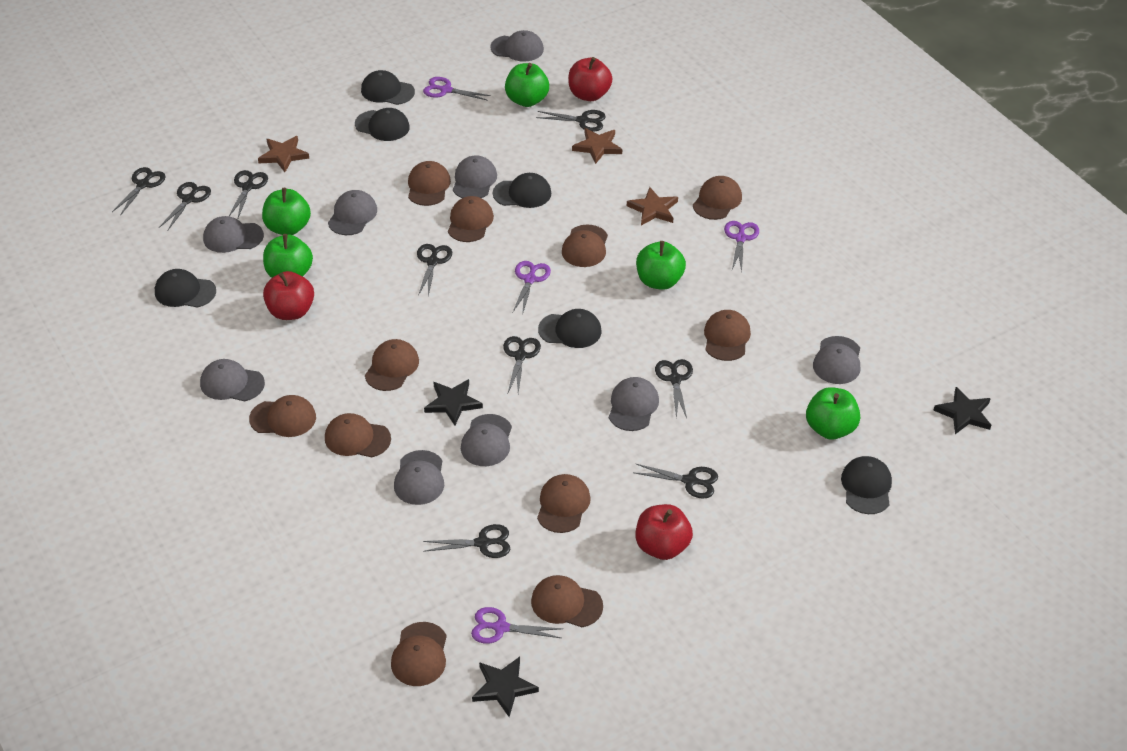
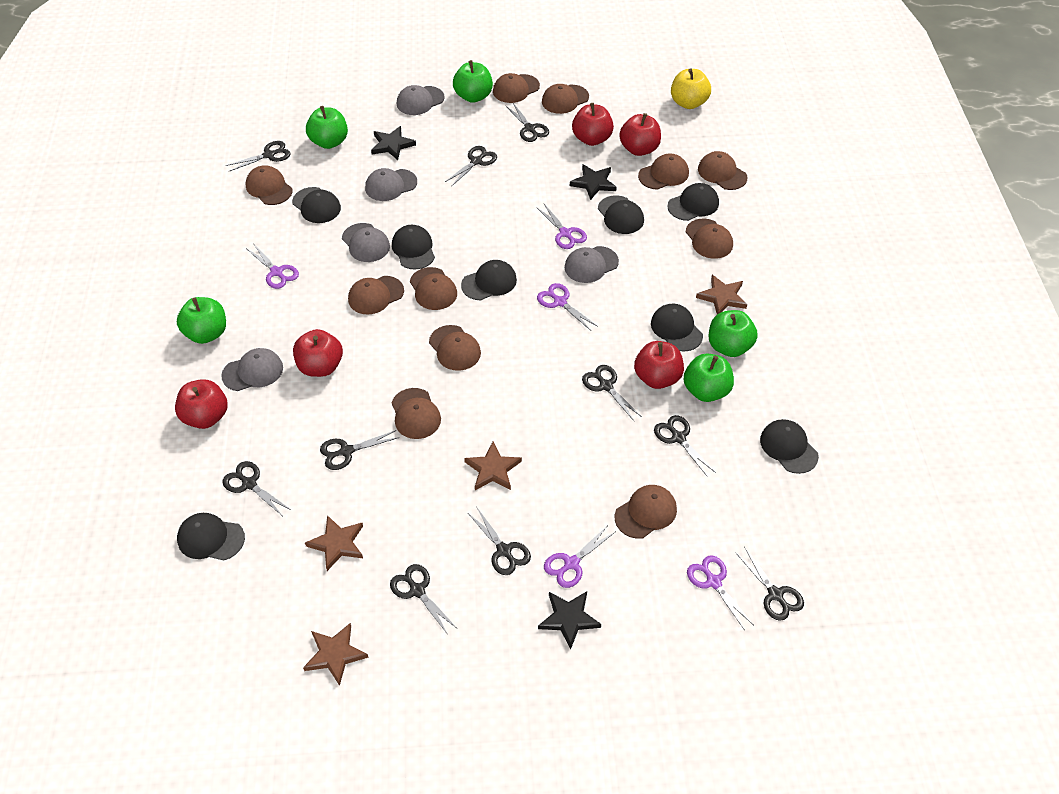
black cap: 6 -> 8
black scissors: 9 -> 10
brown star: 3 -> 4
grey cap: 9 -> 5
purple scissors: 4 -> 5
red apple: 3 -> 5
yellow apple: 0 -> 1

